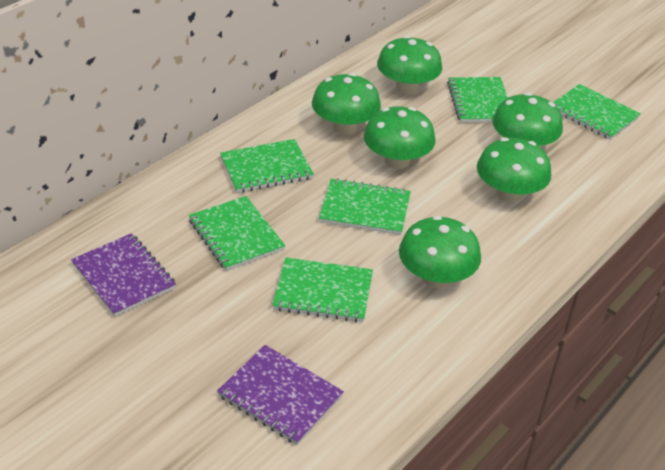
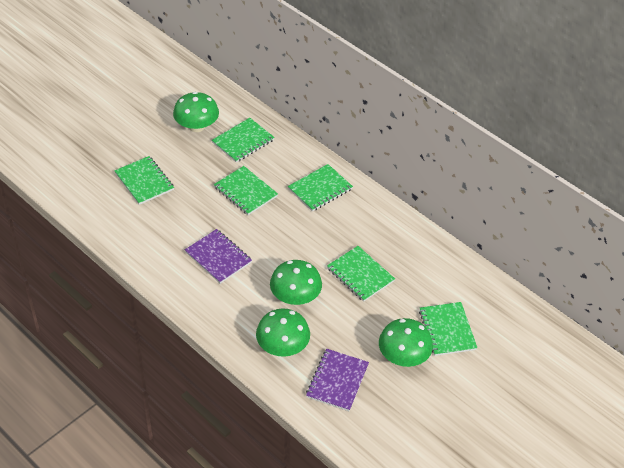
green mushroom: 6 -> 4

